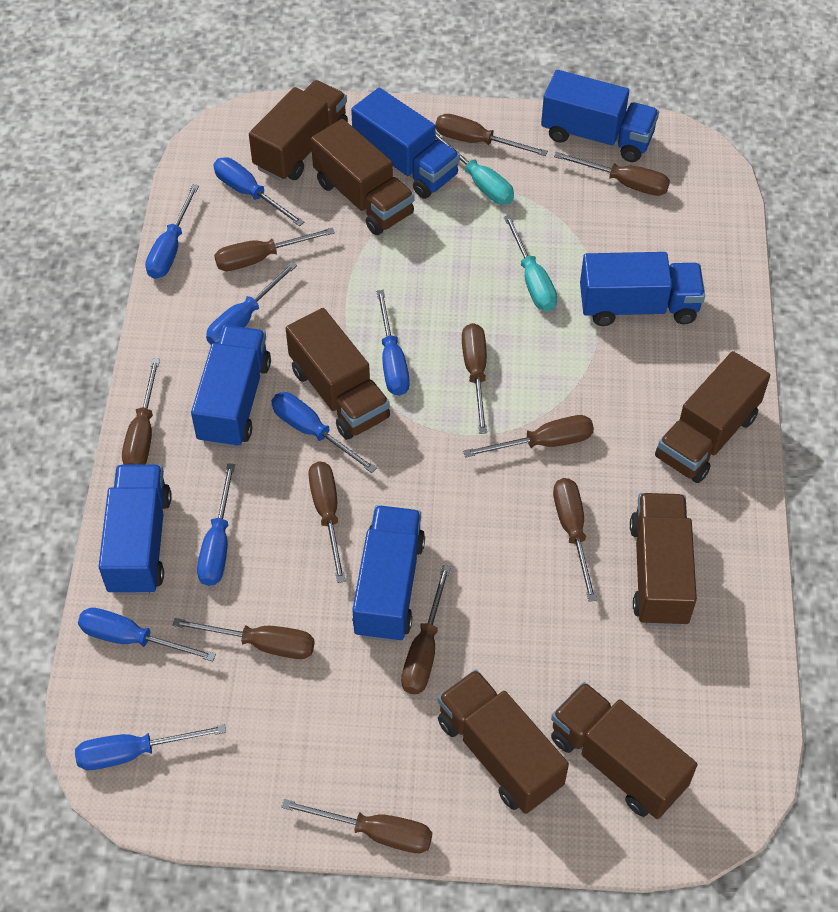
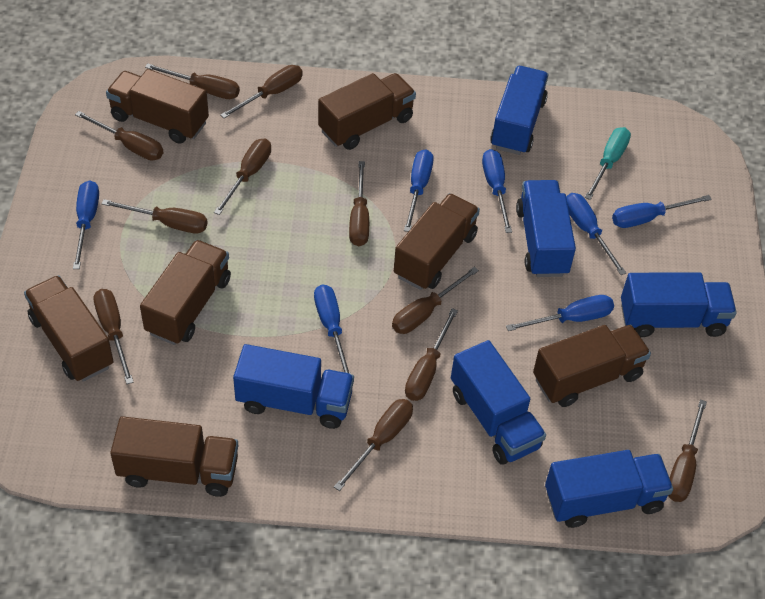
blue screwdriver: 8 -> 7
turquoise screwdriver: 2 -> 1

